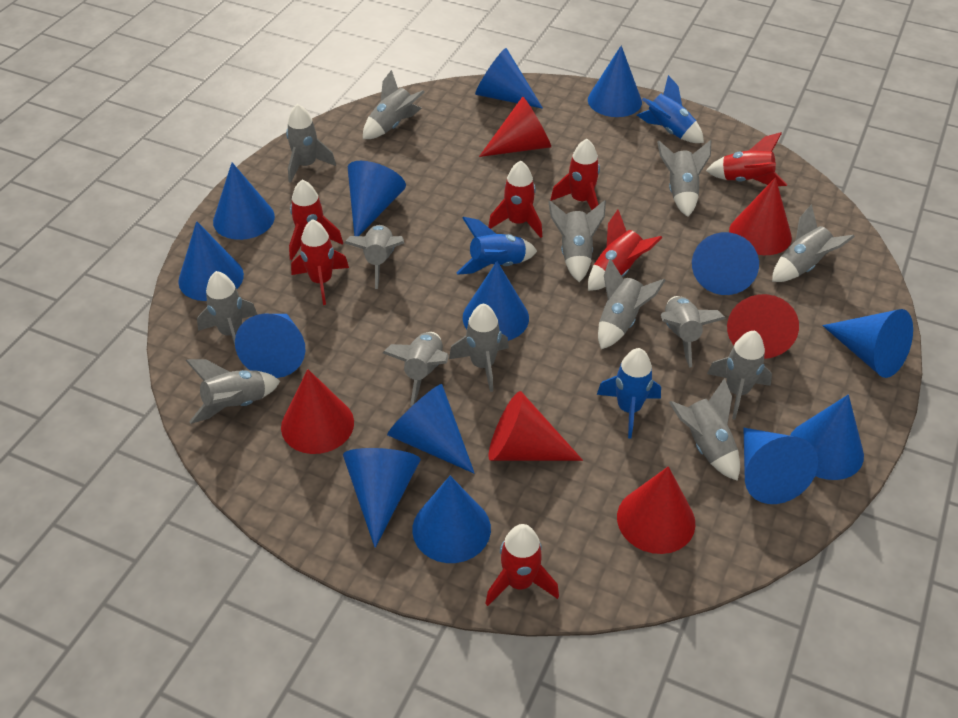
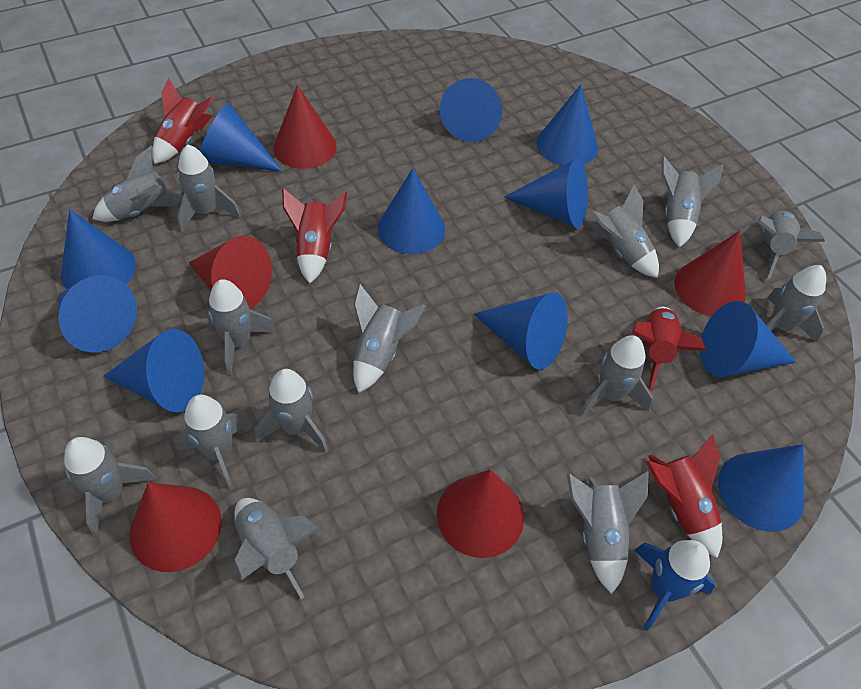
blue cone: 14 -> 11
blue rocket: 3 -> 1
red cone: 6 -> 5
red rocket: 7 -> 4

